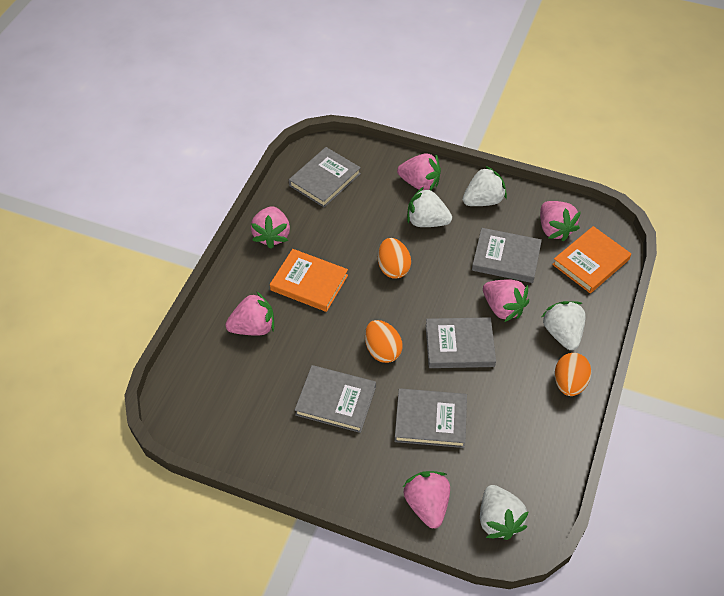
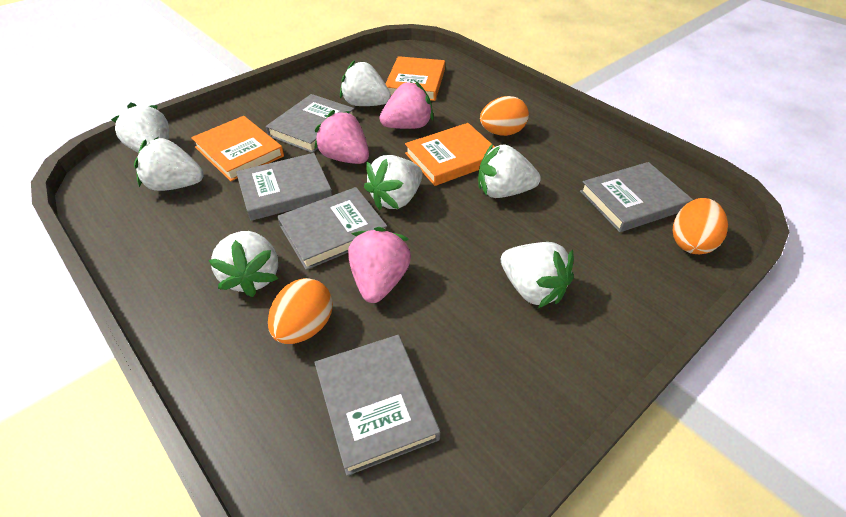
orange book: 2 -> 3
pink strawberry: 6 -> 3
white strawberry: 4 -> 7

